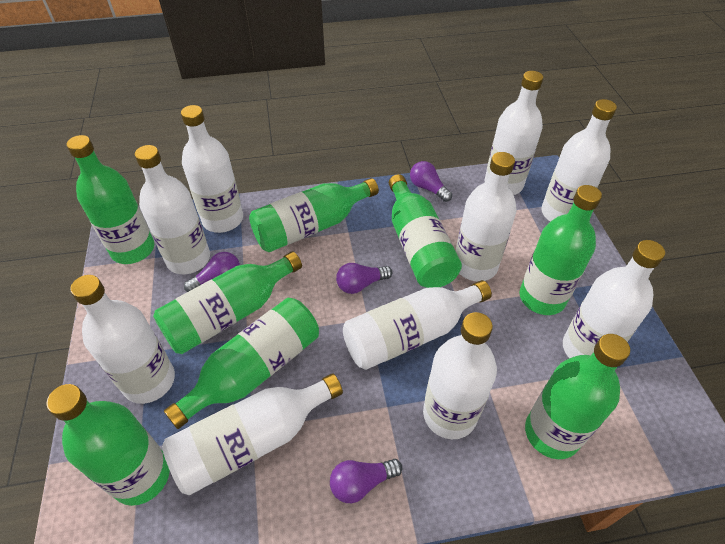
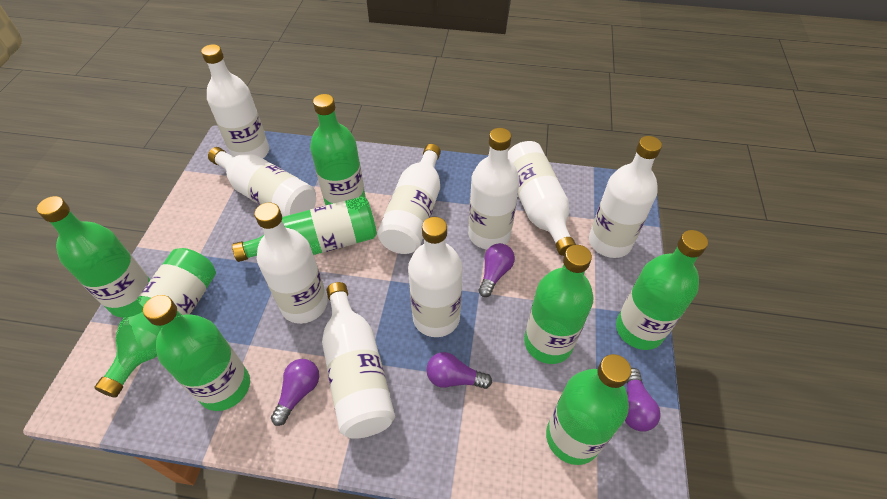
white bottle: 10 -> 9

